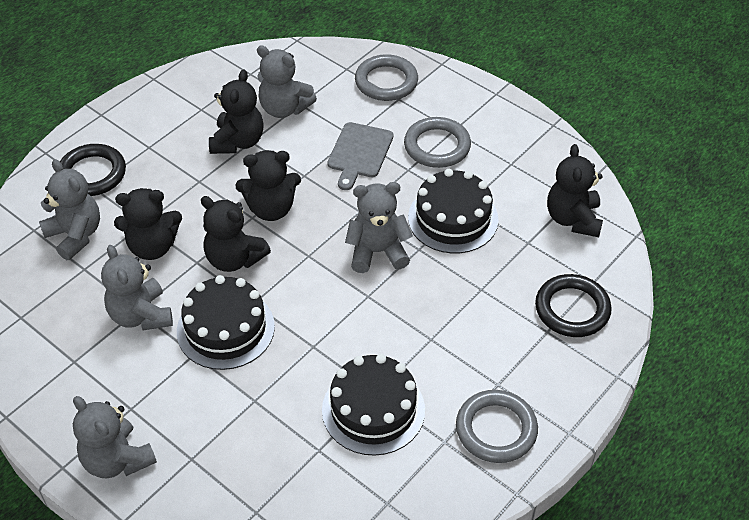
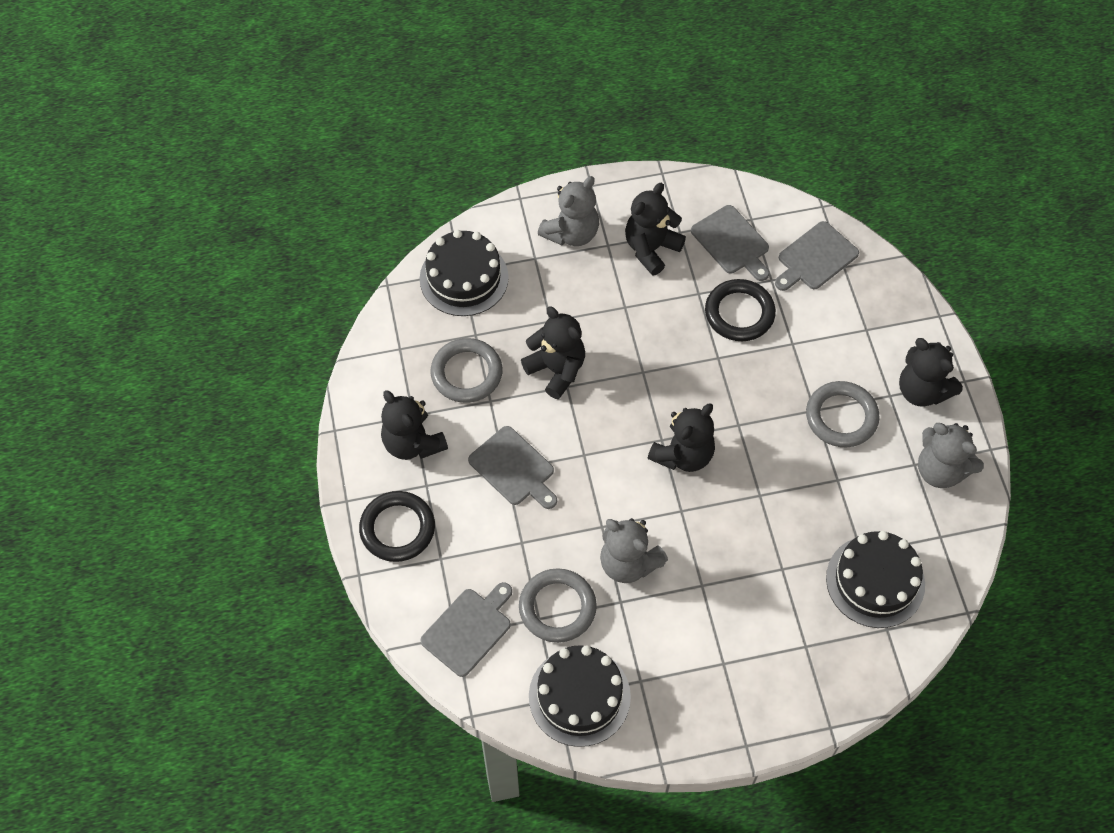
grey cutting board: 1 -> 4
grey teddy bear: 5 -> 3

